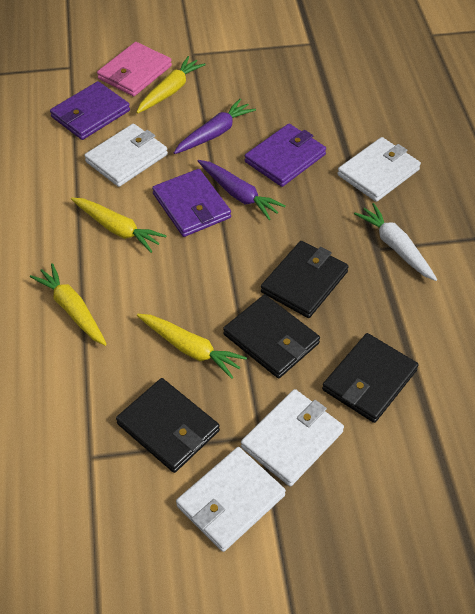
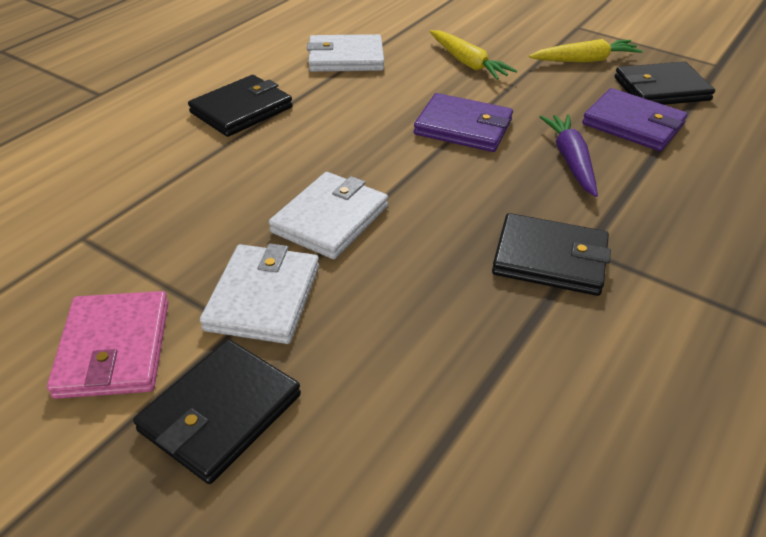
purple carrot: 2 -> 1
purple wallet: 3 -> 2
white carrot: 1 -> 0
white wallet: 4 -> 3
yellow carrot: 4 -> 2

